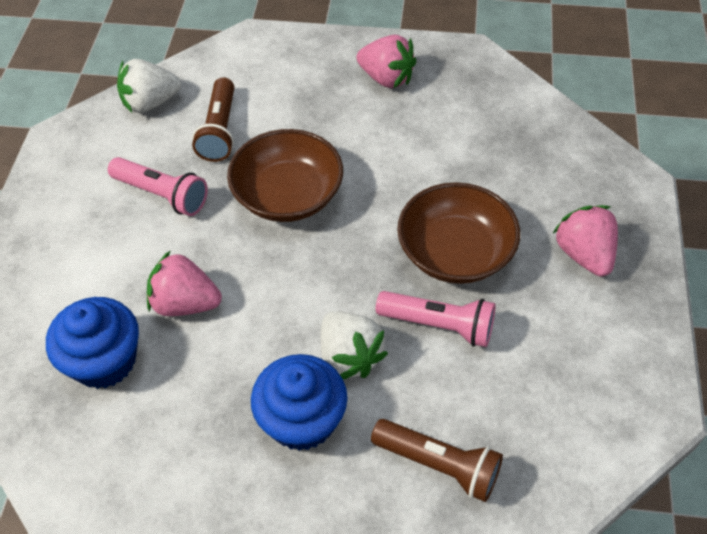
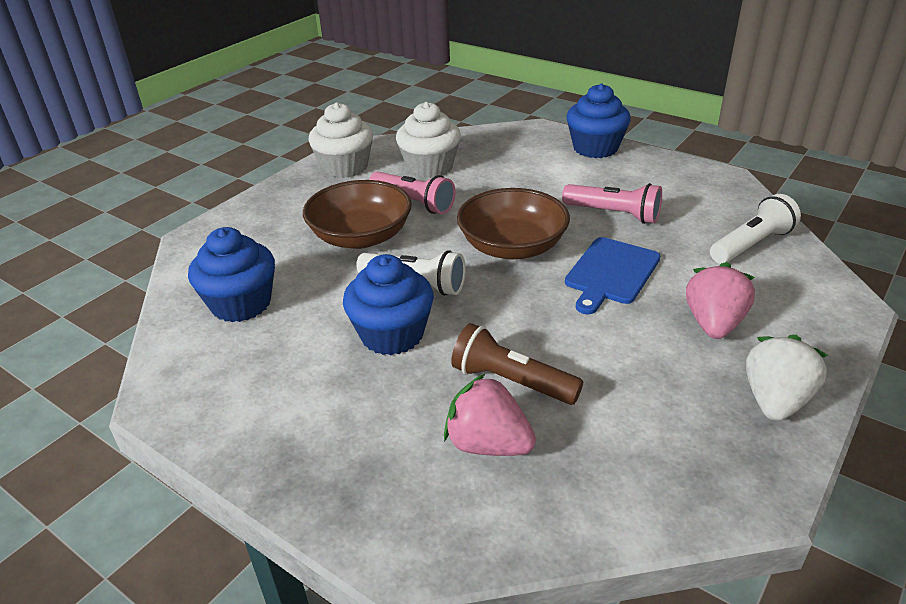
blue cupcake: 2 -> 3
blue cutting board: 0 -> 1
brown flashlight: 2 -> 1
pink strawberry: 3 -> 2
white cupcake: 0 -> 2
white flashlight: 0 -> 2
white strawberry: 2 -> 1

